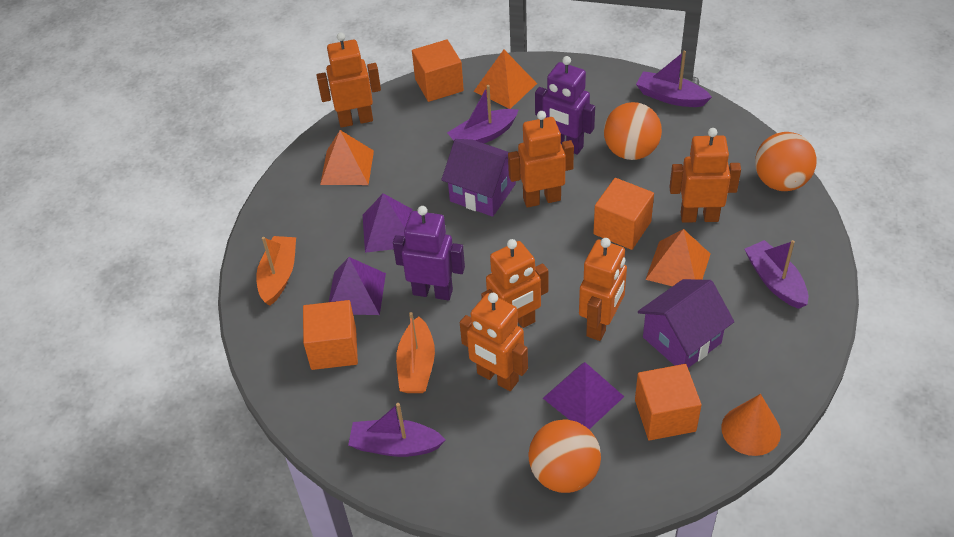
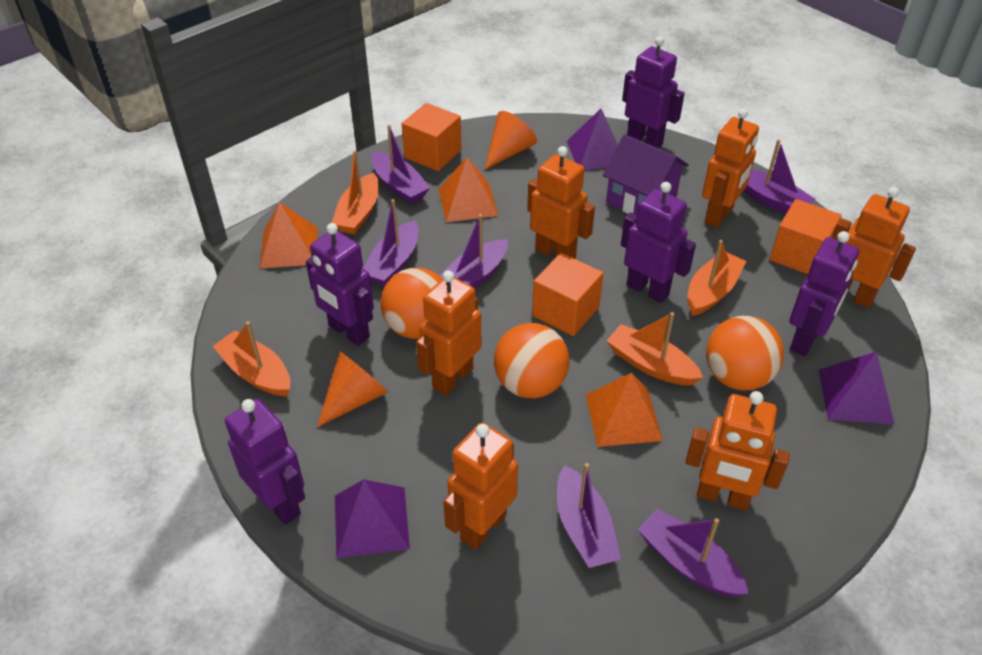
orange boat: 2 -> 4
orange cone: 1 -> 2
orange cube: 4 -> 3
purple boat: 4 -> 6
purple house: 2 -> 1
purple robot: 2 -> 5

